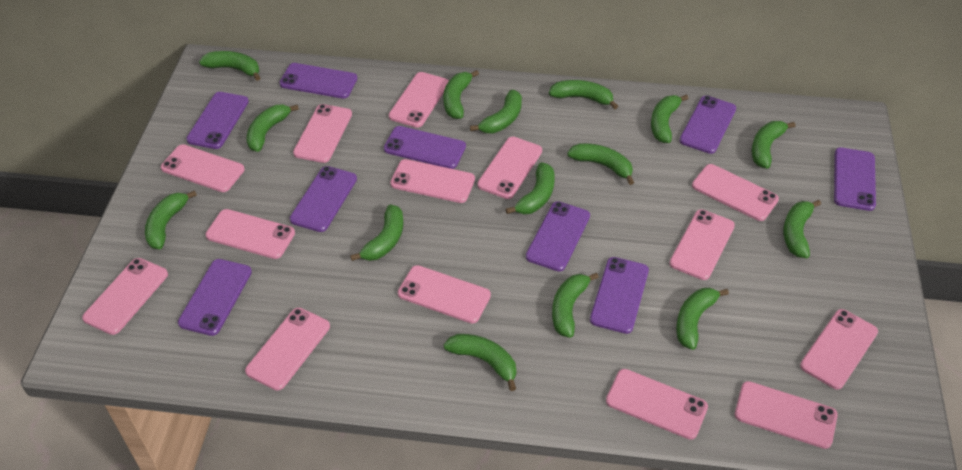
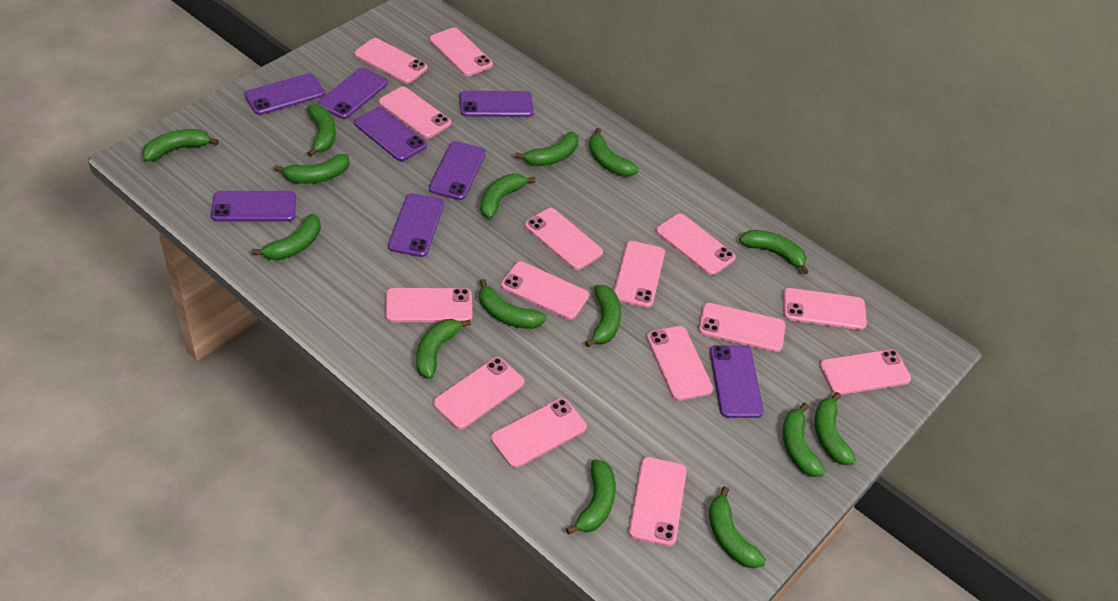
pink phone: 14 -> 15
purple phone: 9 -> 8

